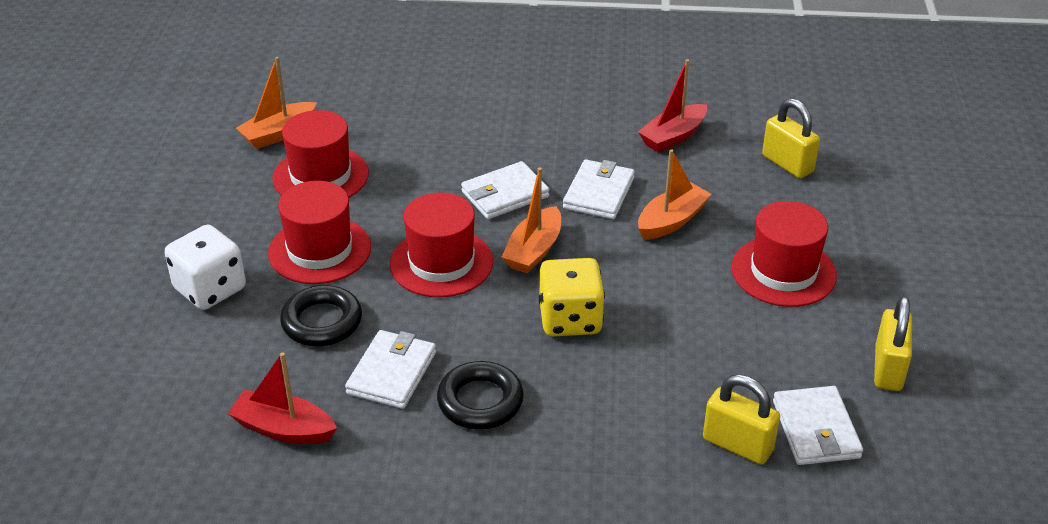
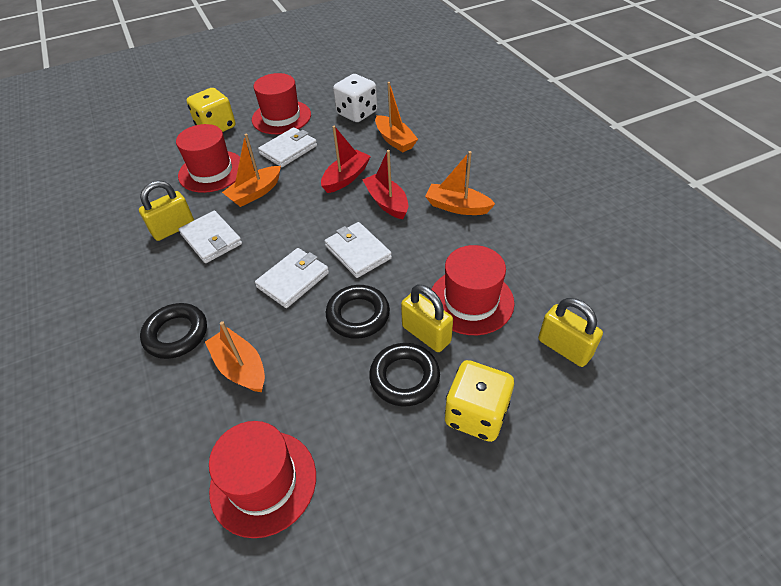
black ring: 2 -> 3
orange boat: 3 -> 4
yellow dice: 1 -> 2

